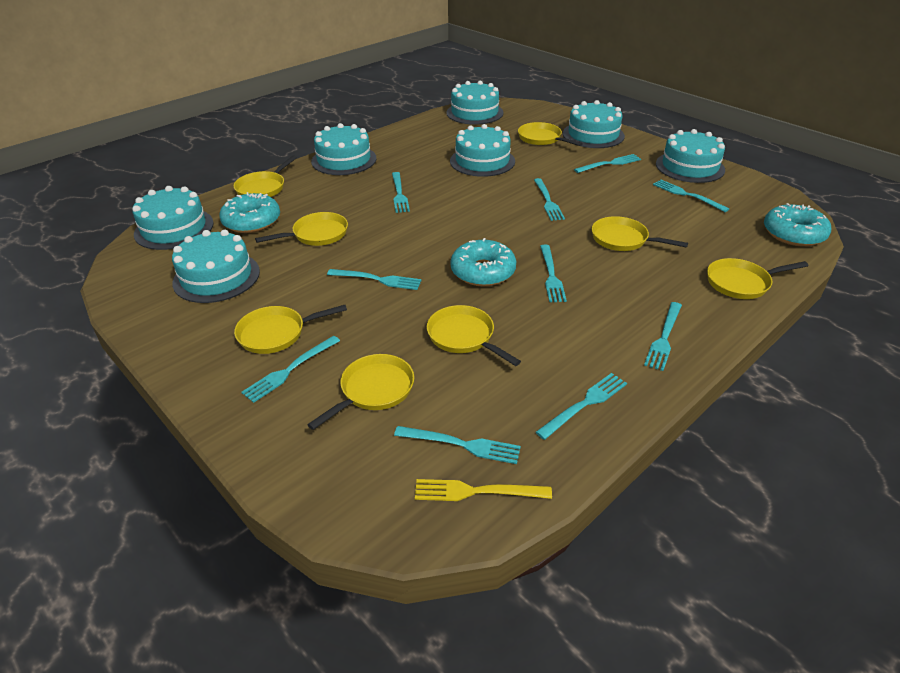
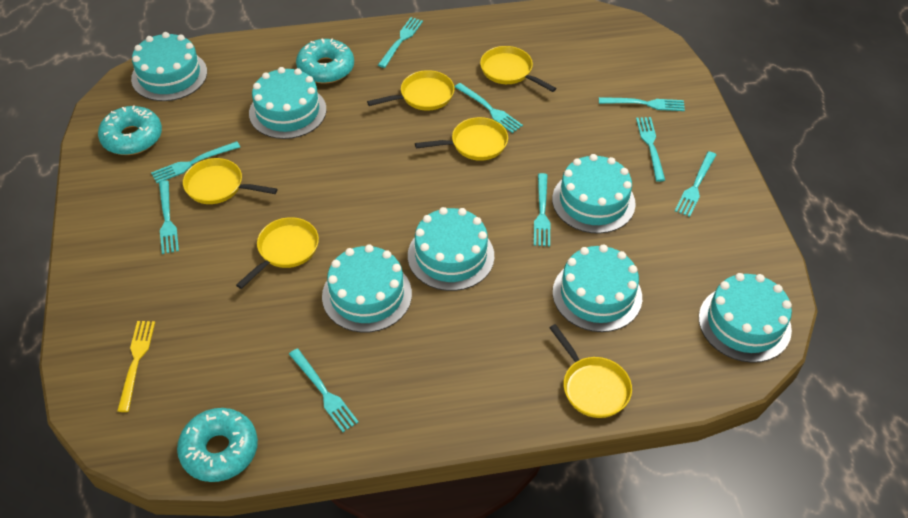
turquoise fork: 10 -> 9
yellow pan: 8 -> 6

